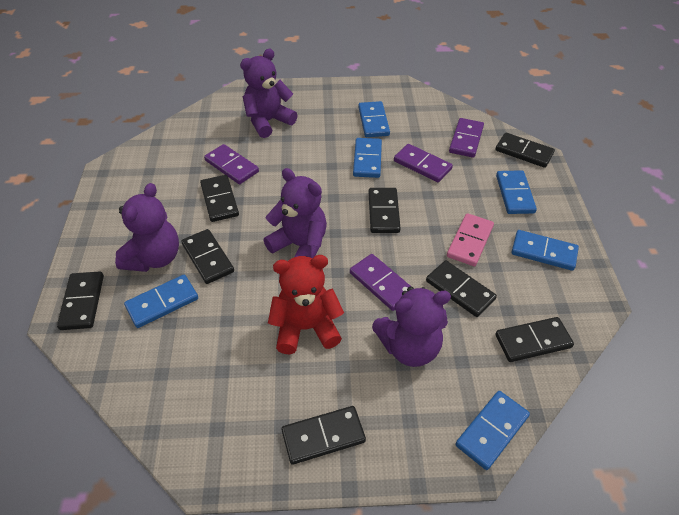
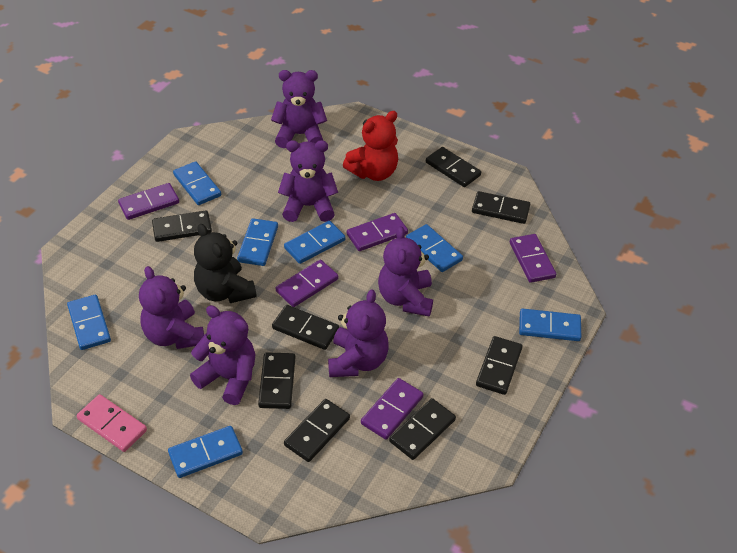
black teddy bear: 0 -> 1
blue domino: 6 -> 7
purple domino: 4 -> 5
purple teddy bear: 4 -> 6

